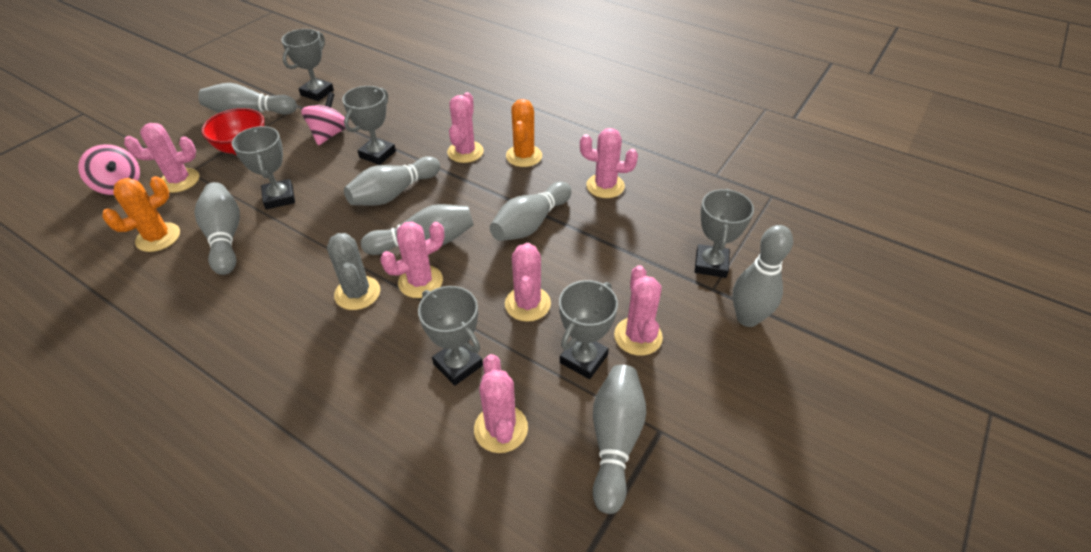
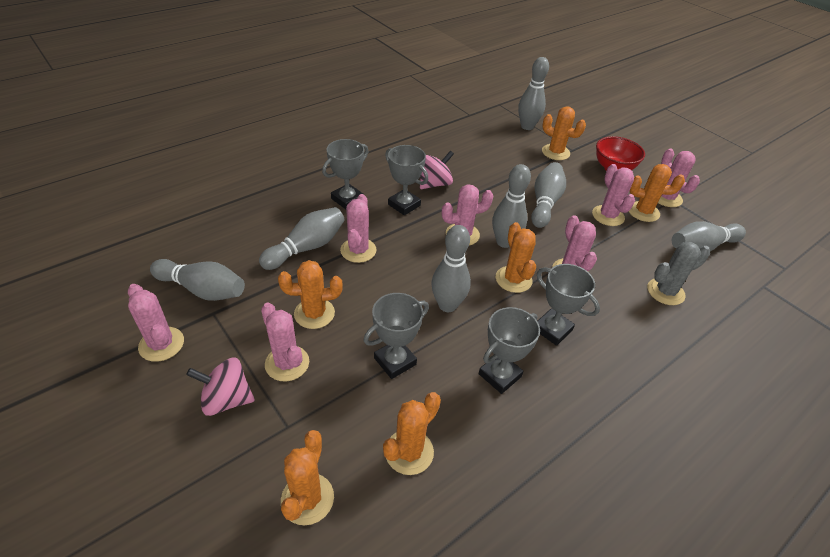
grey trophy: 6 -> 5
orange cactus: 2 -> 6

